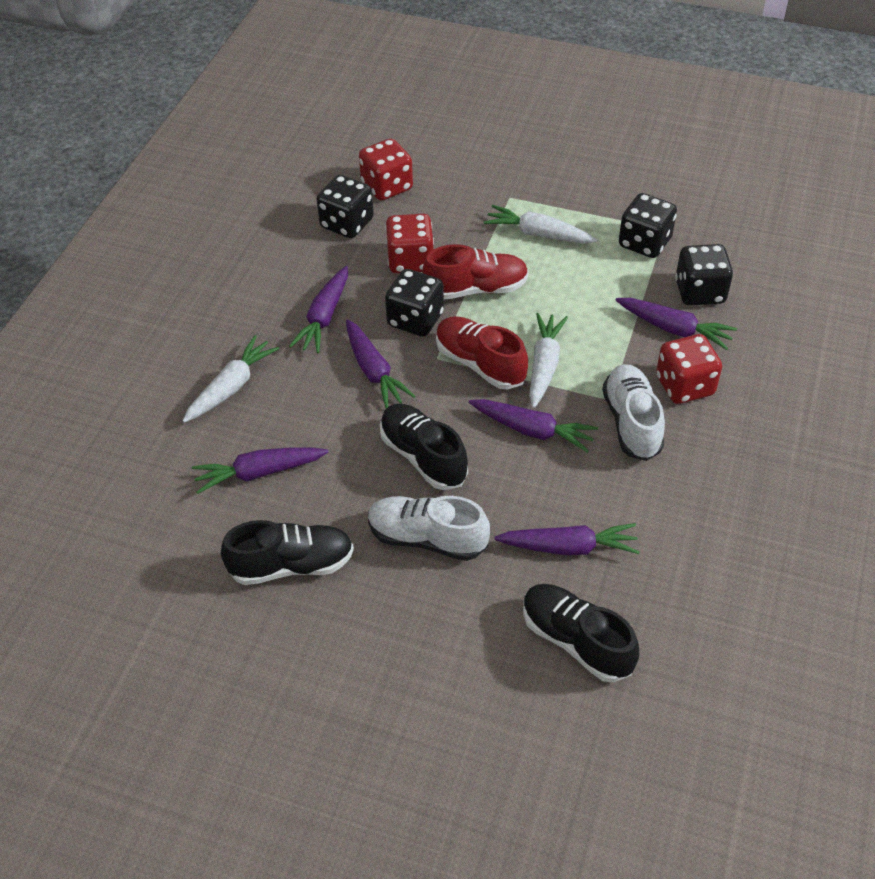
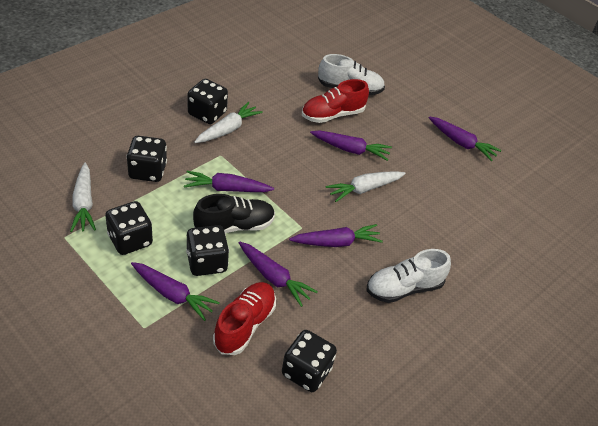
black dice: 4 -> 5
black shoe: 3 -> 1
red dice: 3 -> 0

